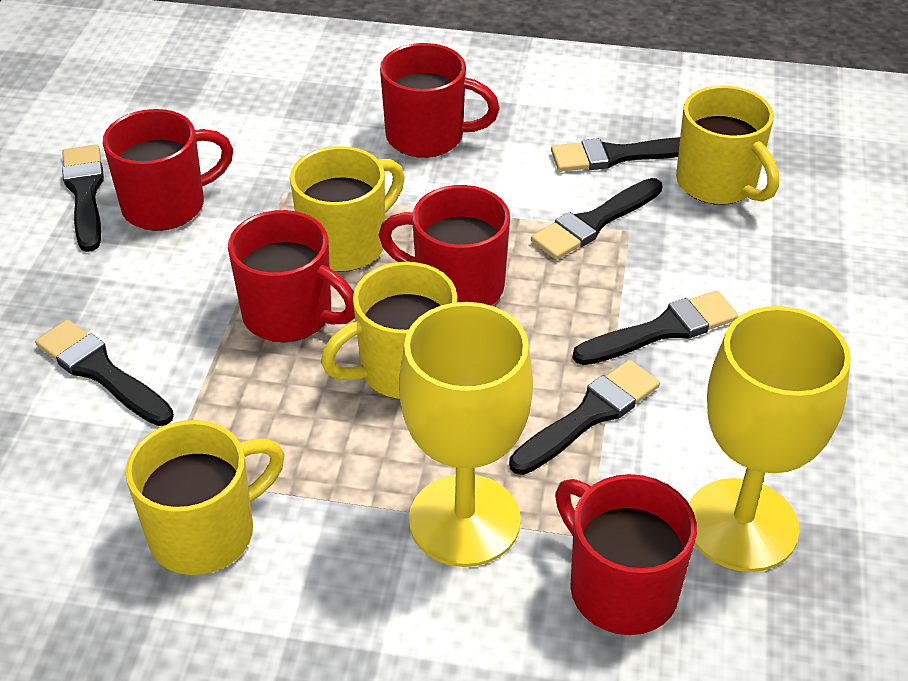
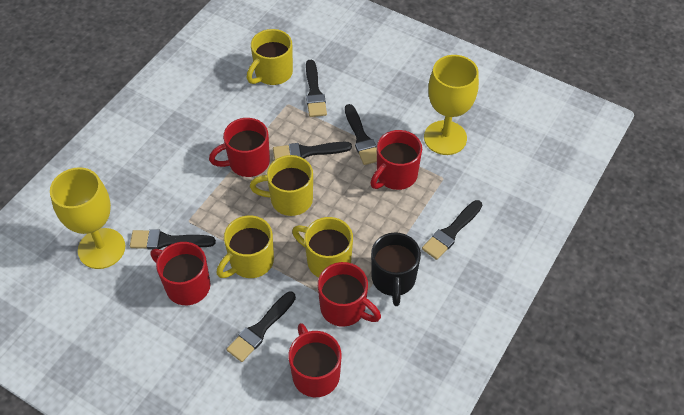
black mug: 0 -> 1

